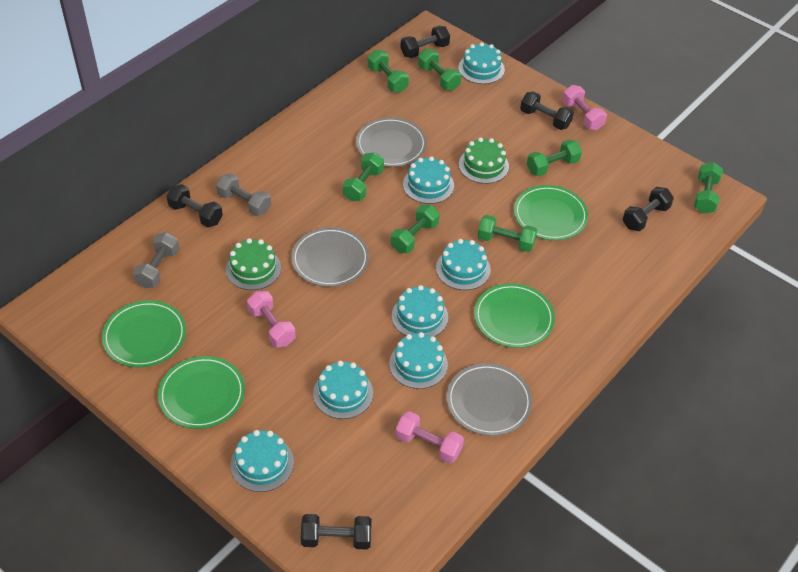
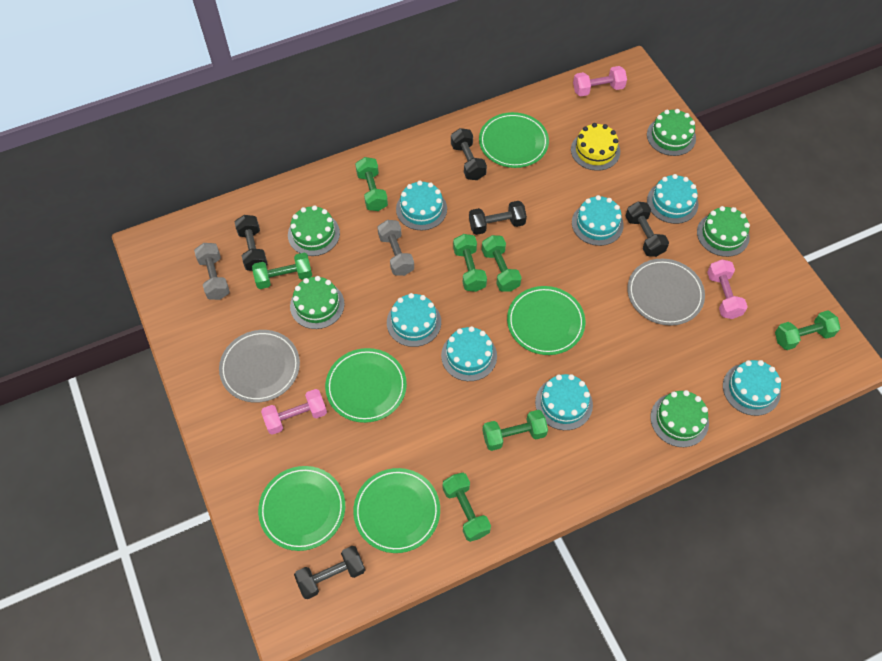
green cake: 2 -> 5
green plate: 4 -> 5
grey plate: 3 -> 2
yellow cake: 0 -> 1

